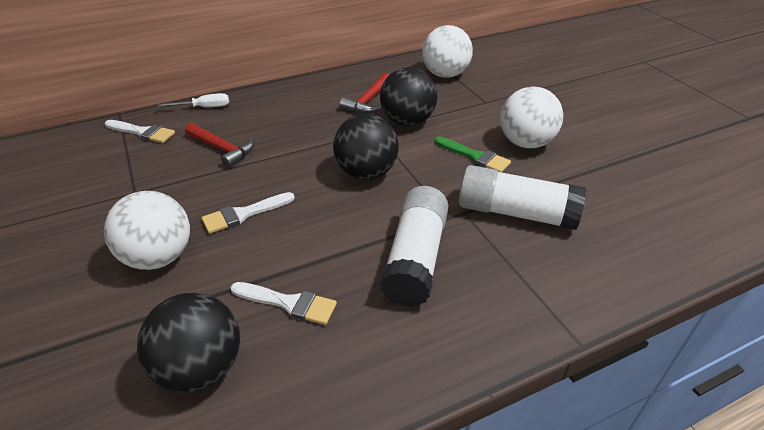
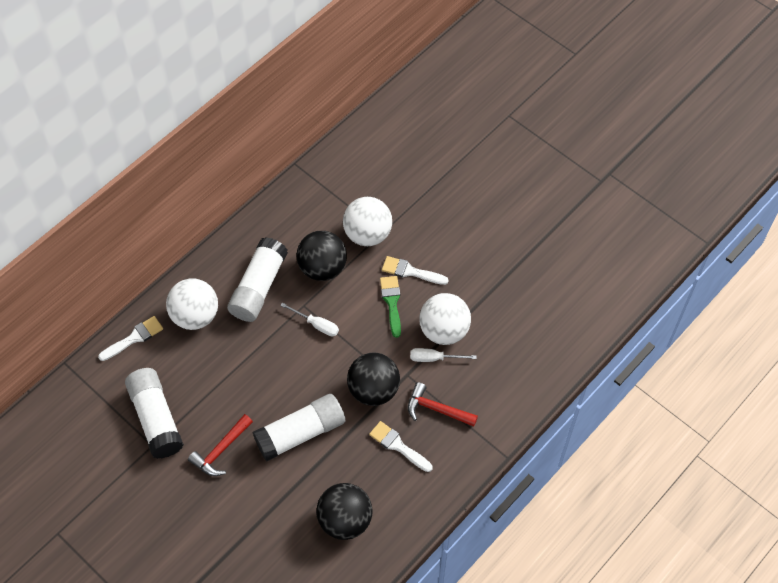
white glue stick: 2 -> 3
white screwdriver: 1 -> 2

